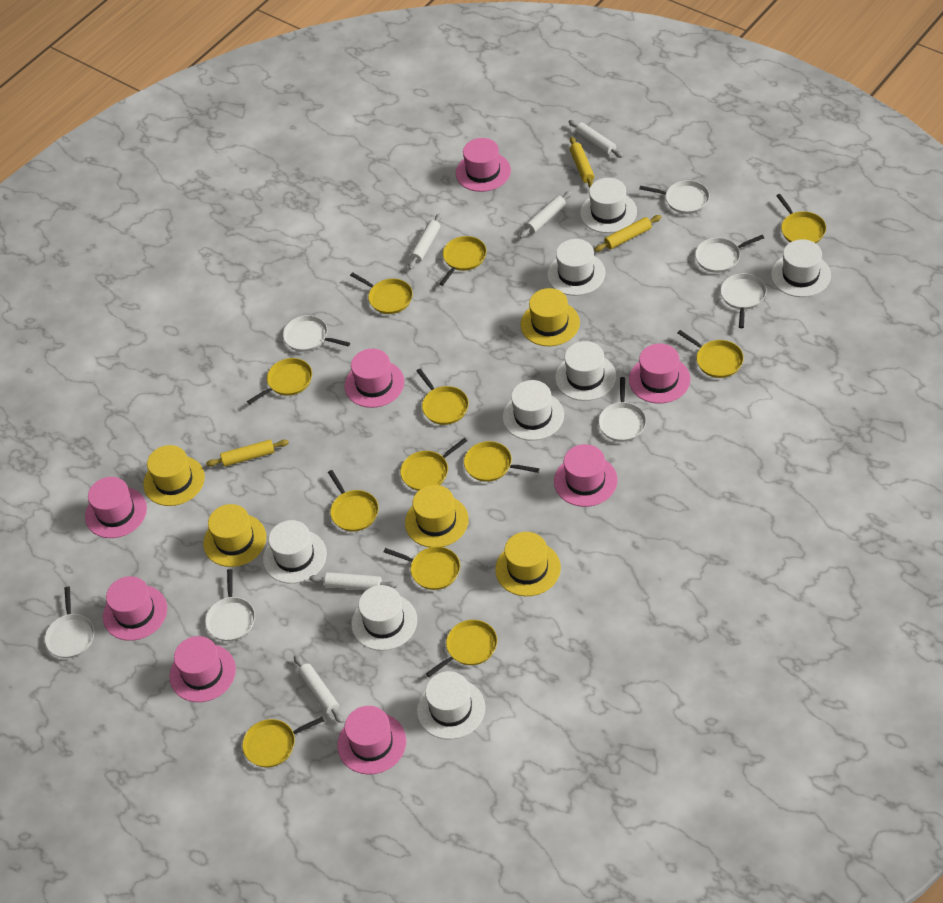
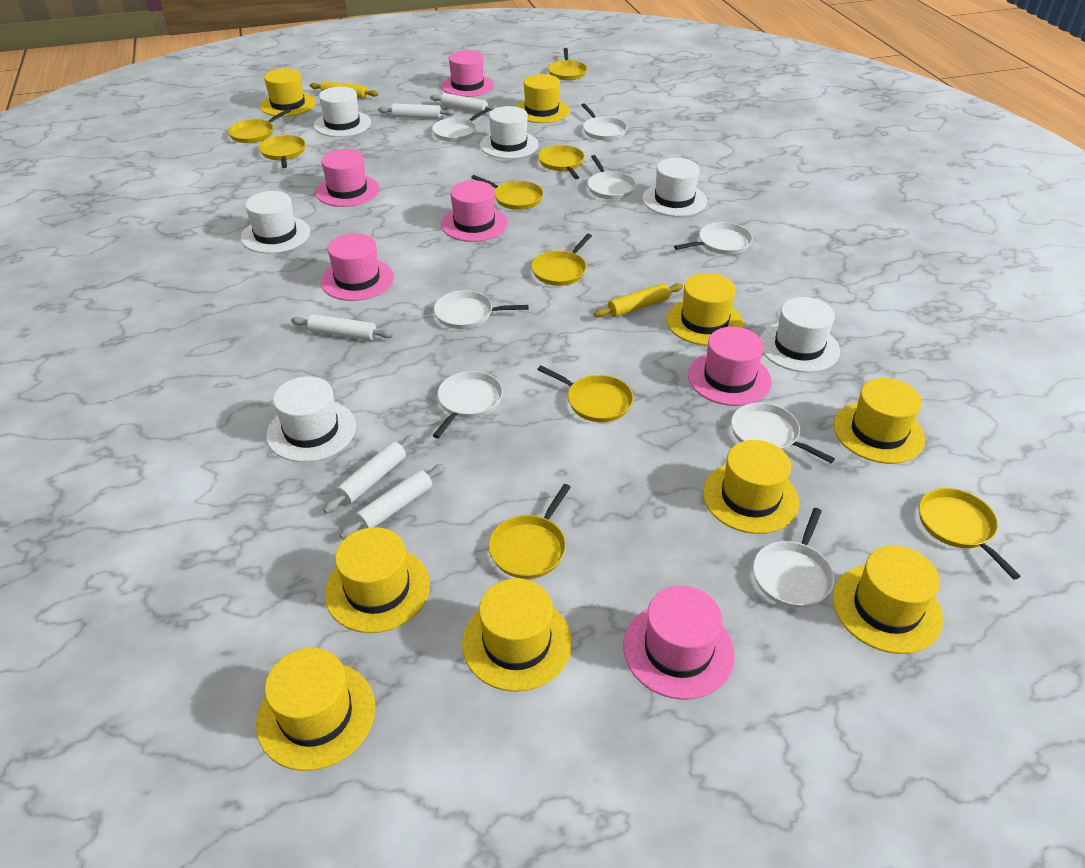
pink hat: 8 -> 6
white hat: 8 -> 6
white pan: 7 -> 8
yellow hat: 5 -> 9
yellow pan: 12 -> 9
yellow rolling pin: 3 -> 2

